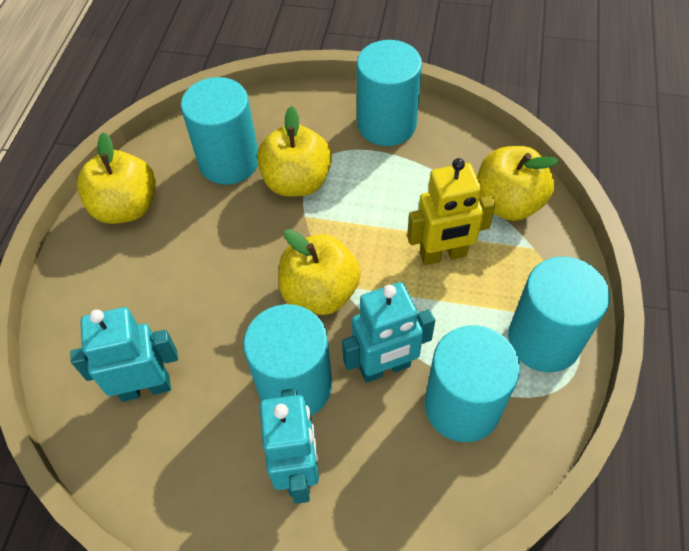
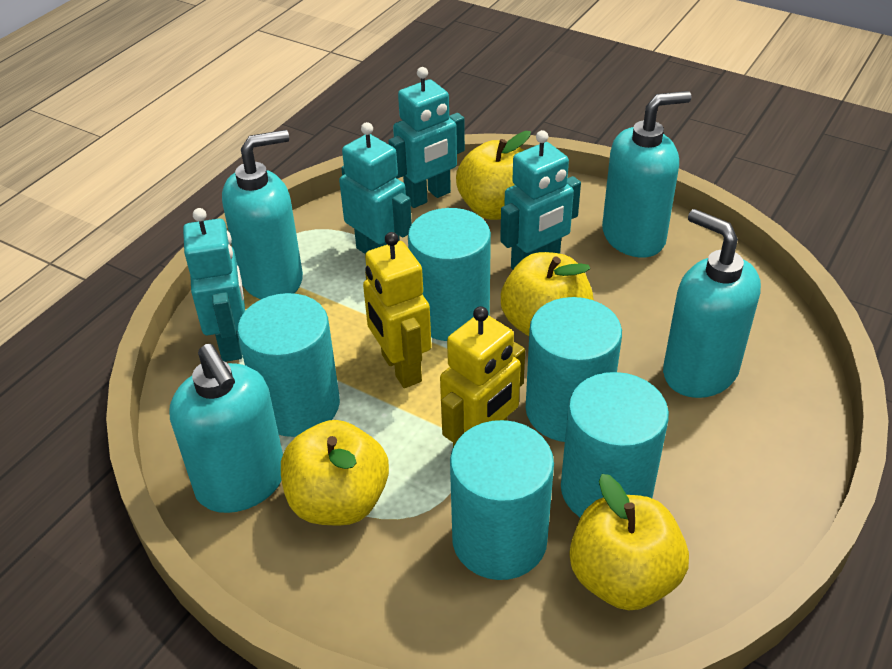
turquoise robot: 3 -> 4
turquoise soap dispenser: 0 -> 4
yellow robot: 1 -> 2

